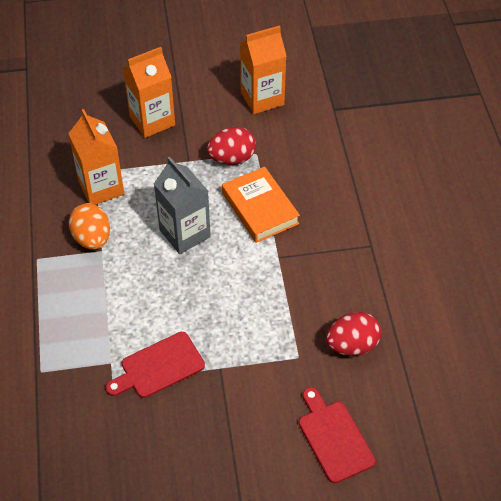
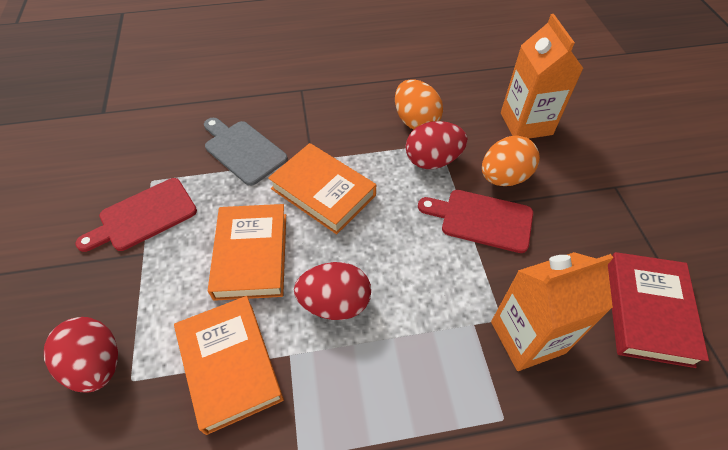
grey carton: 1 -> 0
grey cutting board: 0 -> 1
orange book: 1 -> 3
orange carton: 3 -> 2
orange egg: 1 -> 2
red book: 0 -> 1
red egg: 2 -> 3

